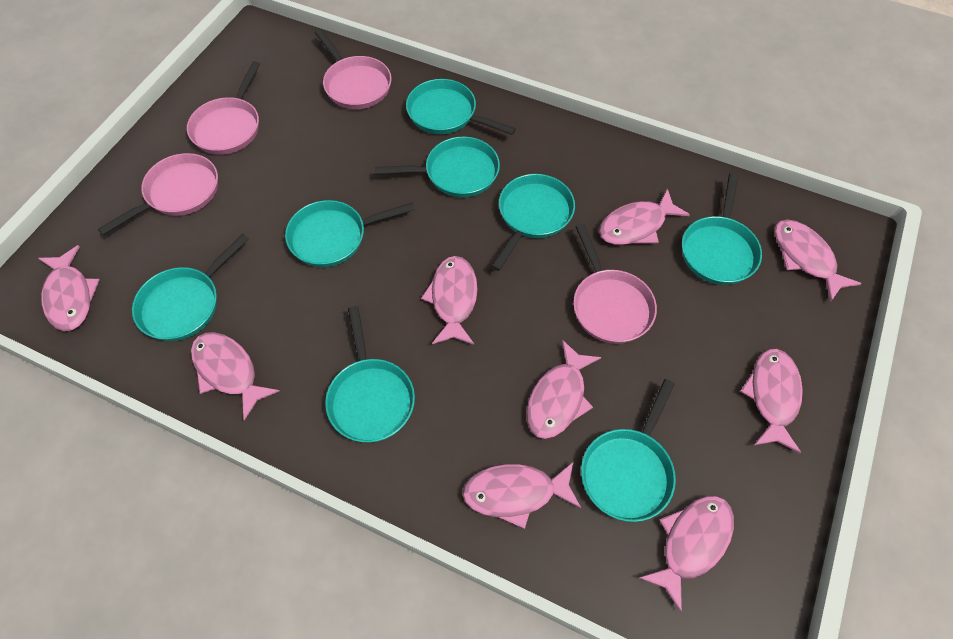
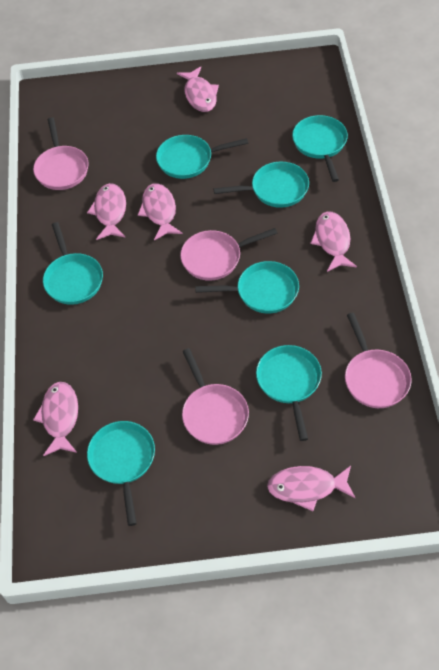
pink fish: 9 -> 6
turquoise pan: 8 -> 7

